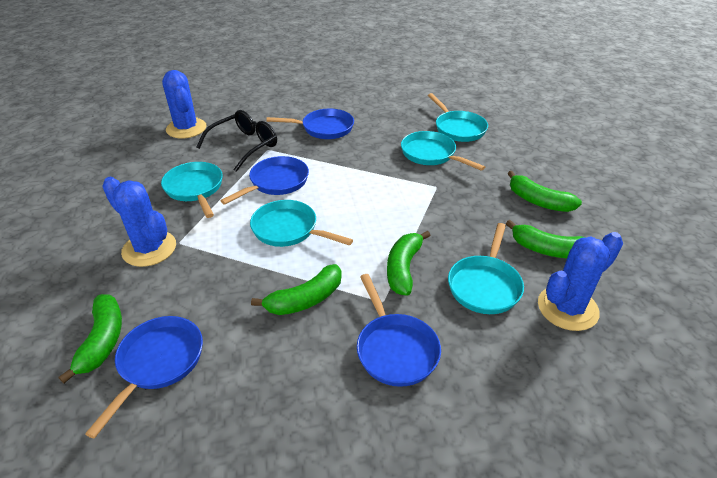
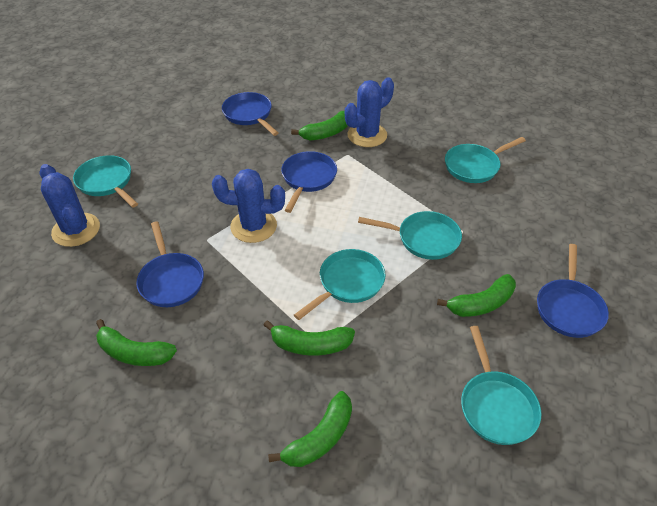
black glasses: 1 -> 0

